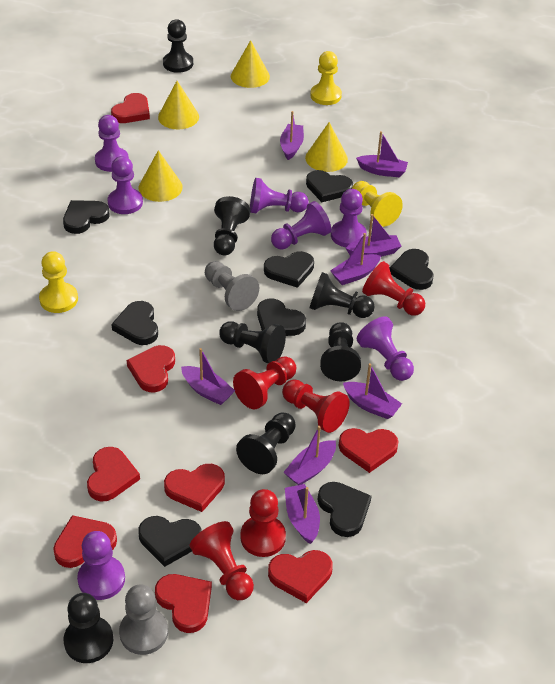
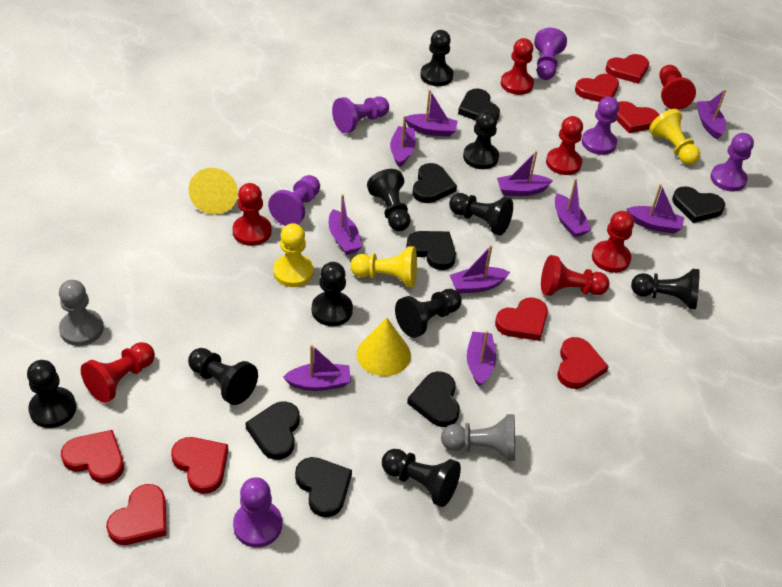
black heart: 8 -> 7
black pawn: 7 -> 10
purple boat: 8 -> 10
purple pawn: 7 -> 6
red pawn: 5 -> 7
yellow cone: 4 -> 2

